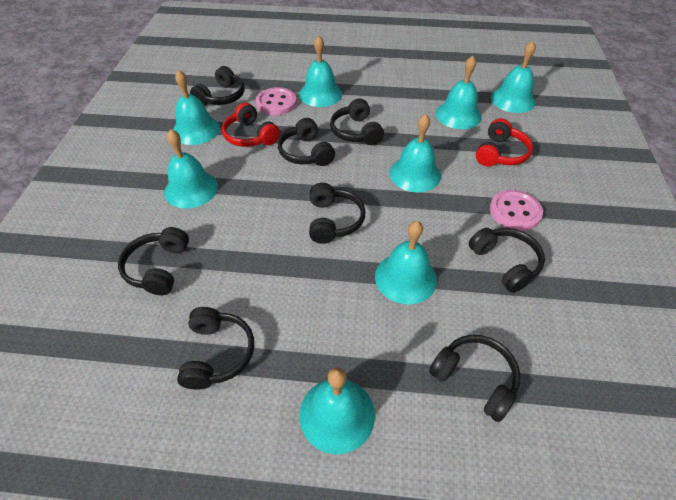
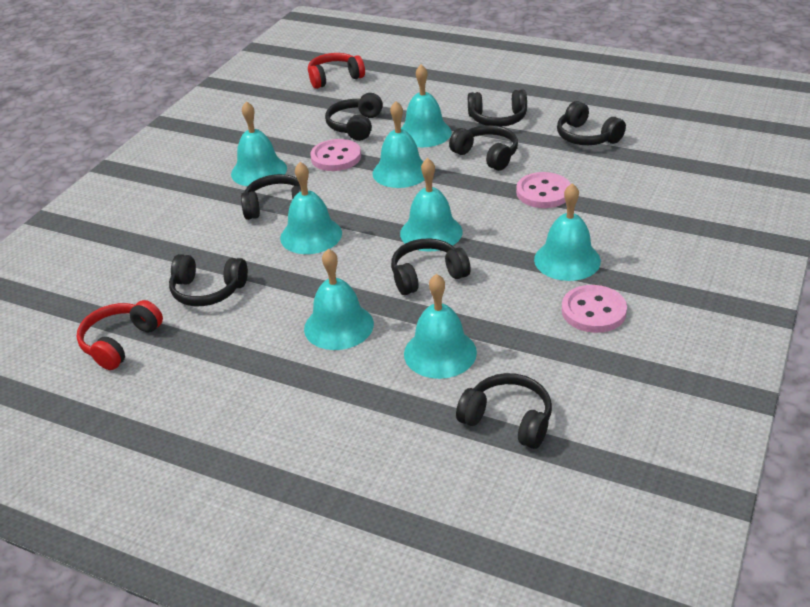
pink button: 2 -> 3

